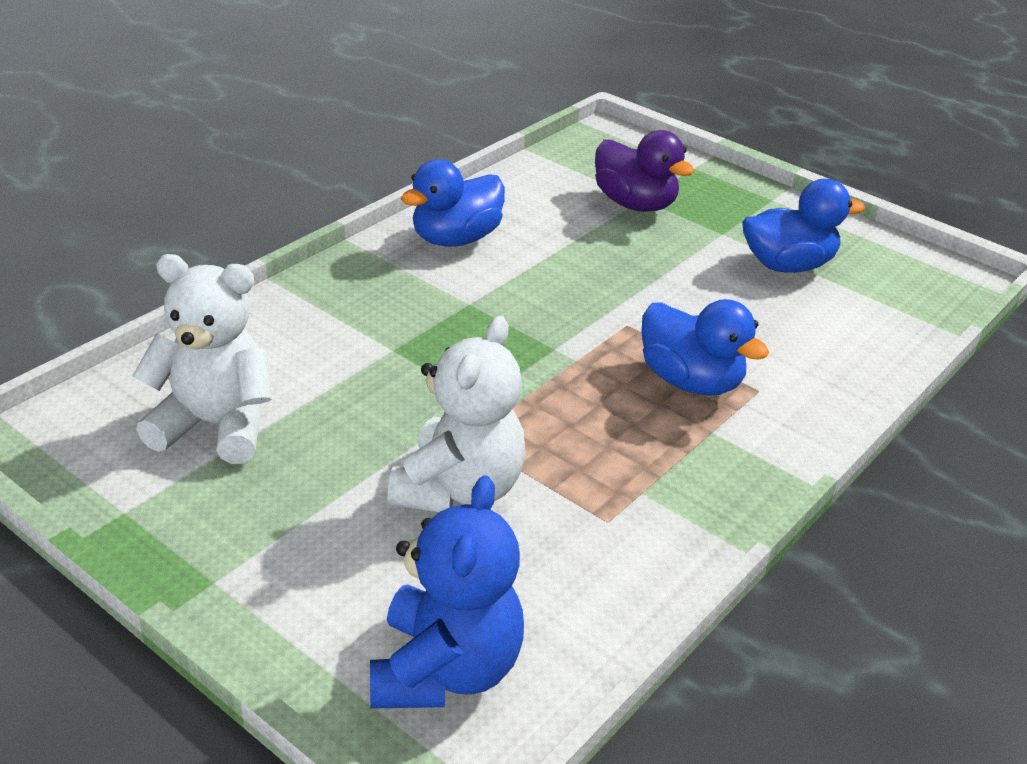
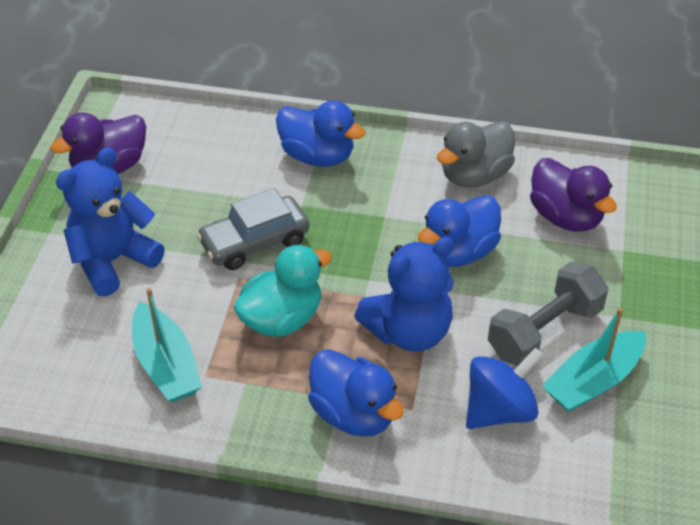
blue spinning top: 0 -> 1
blue teddy bear: 1 -> 2
grey car: 0 -> 1
grey duck: 0 -> 1
grey dumbbell: 0 -> 1
purple duck: 1 -> 2
turquoise boat: 0 -> 2
turquoise duck: 0 -> 1
white teddy bear: 2 -> 0

